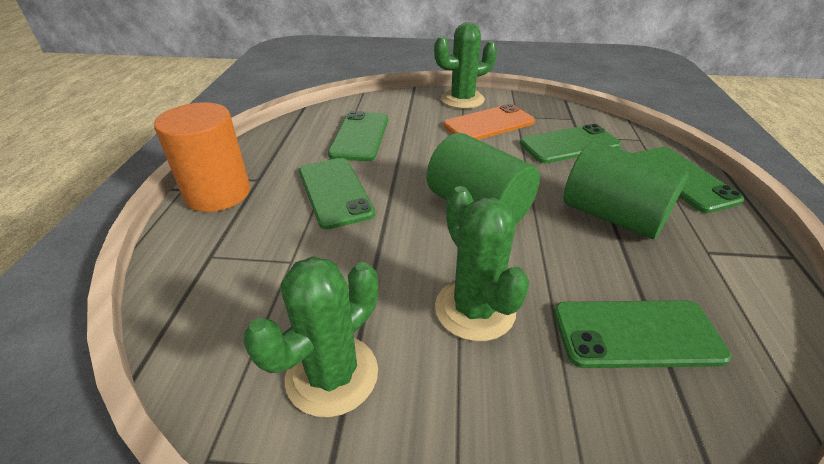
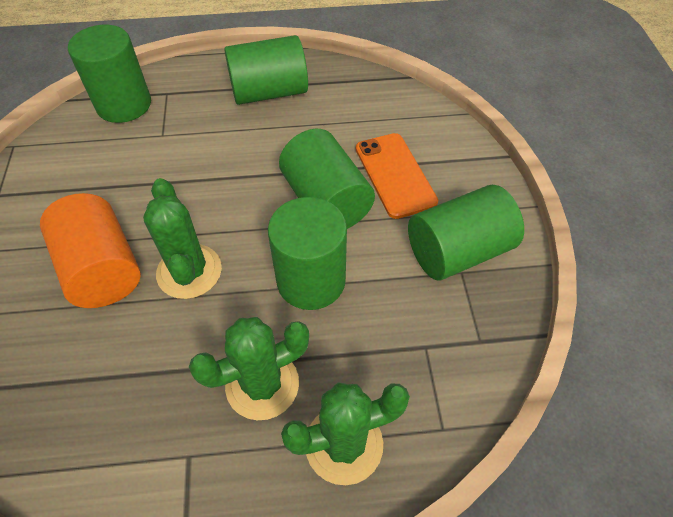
green cylinder: 2 -> 5
green phone: 5 -> 0

